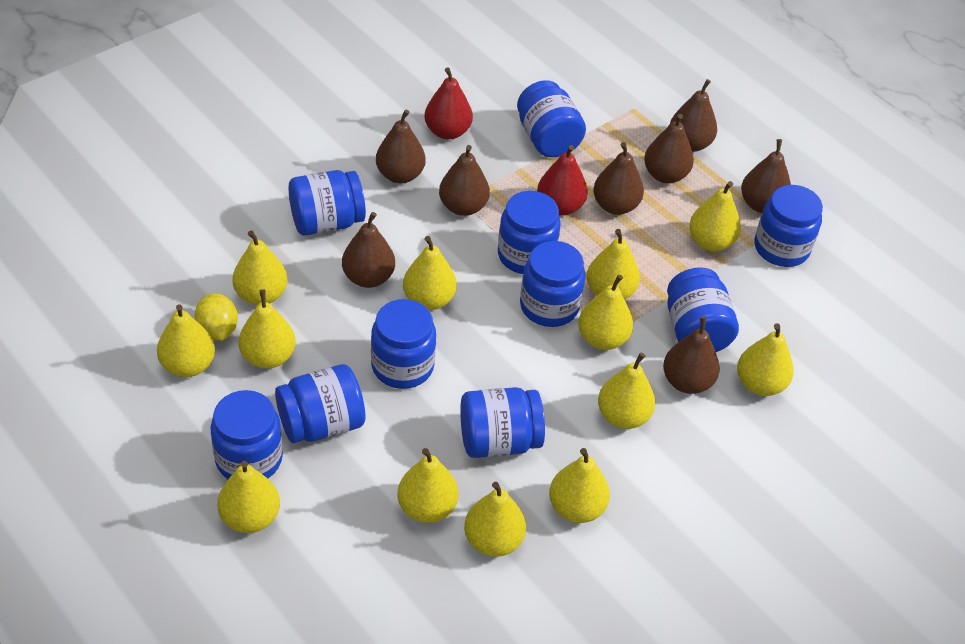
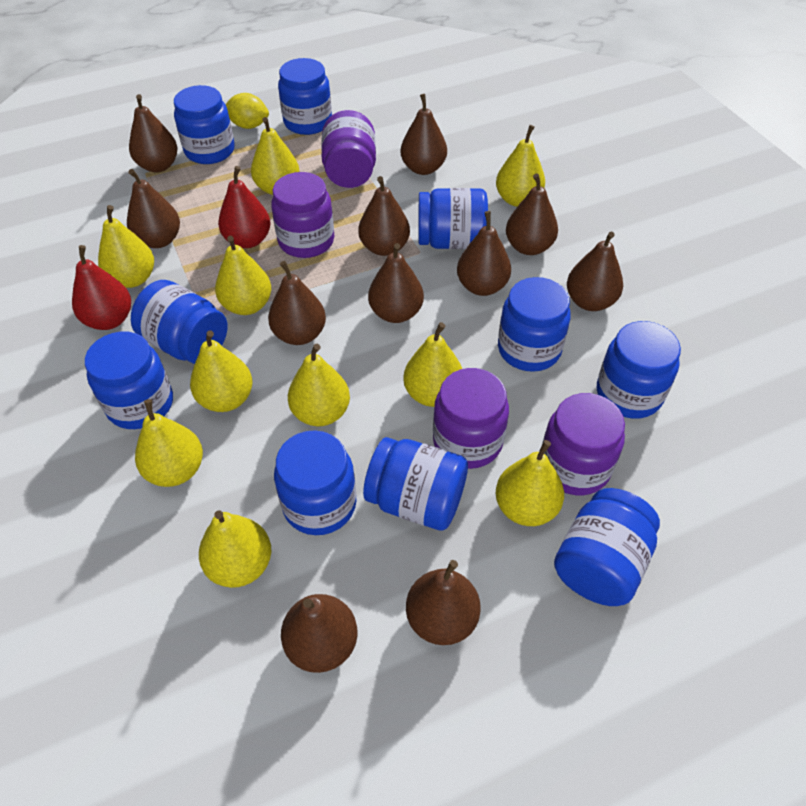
brown pear: 8 -> 11
purple jar: 0 -> 4
yellow pear: 13 -> 10

